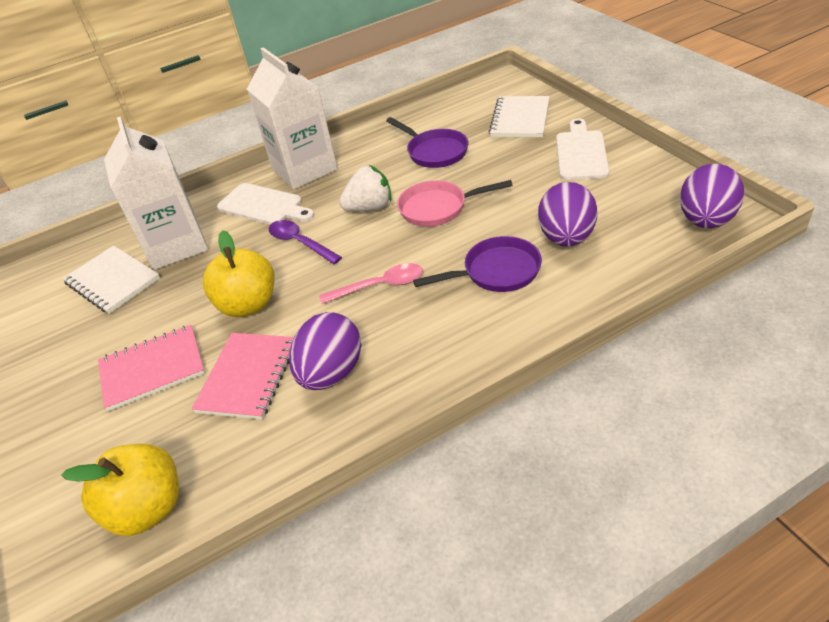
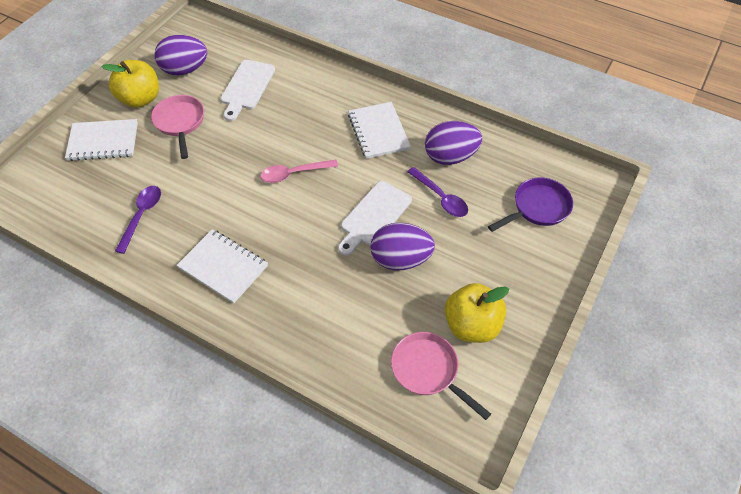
pink notebook: 2 -> 0
pink pan: 1 -> 2
purple pan: 2 -> 1
purple spoon: 1 -> 2
white carton: 2 -> 0
white notebook: 2 -> 3
white strawberry: 1 -> 0

